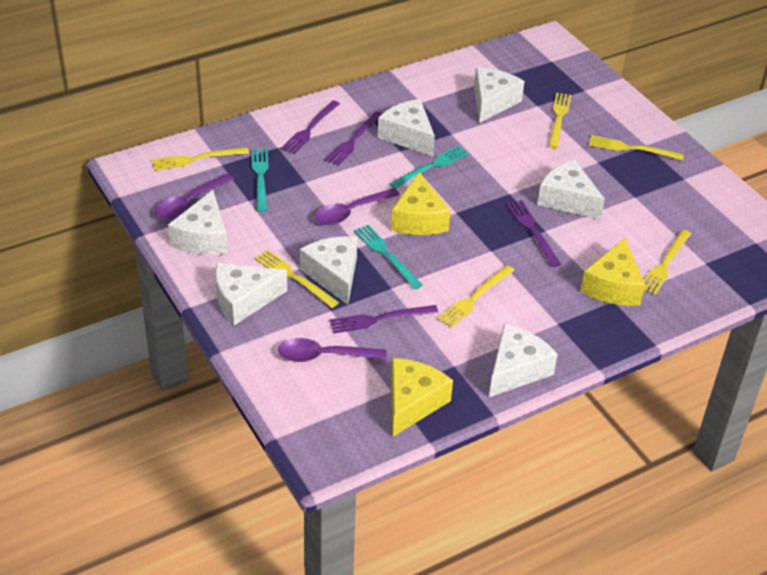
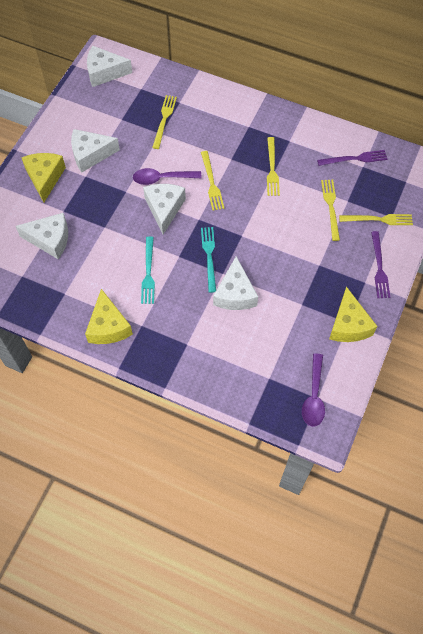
purple fork: 4 -> 2
purple spoon: 3 -> 2
turquoise fork: 3 -> 2
white cheese: 7 -> 5
yellow fork: 6 -> 5

